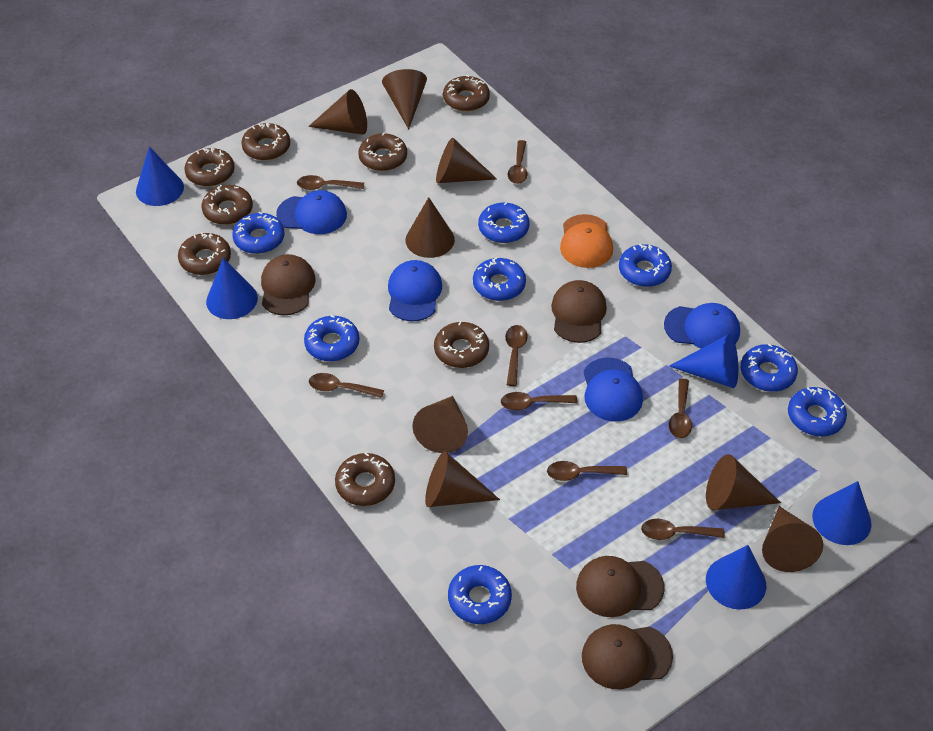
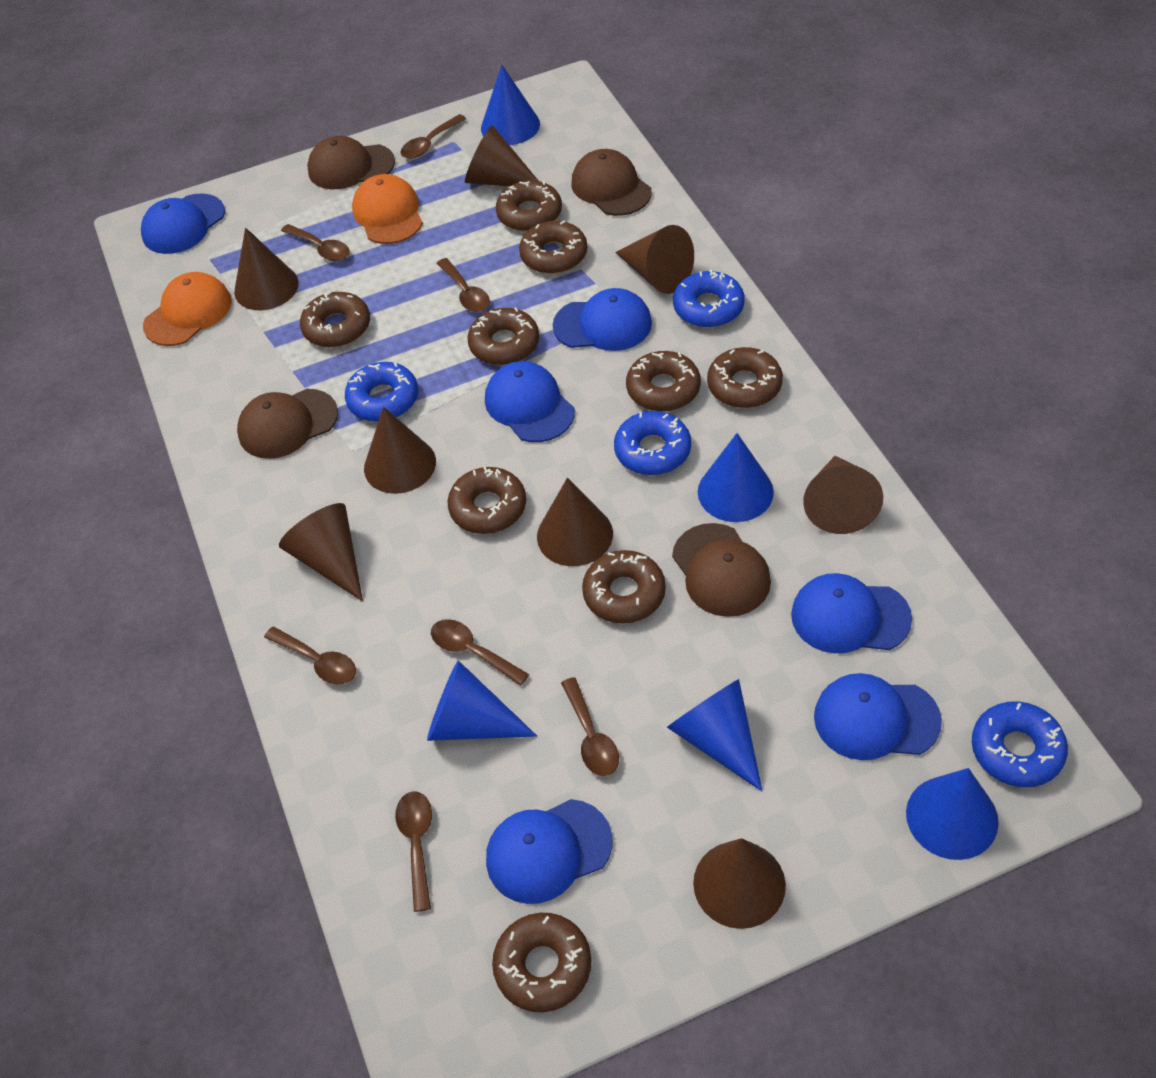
blue cap: 4 -> 6
blue donut: 8 -> 4
brown donut: 8 -> 9
brown spoon: 8 -> 7
orange cap: 1 -> 2

